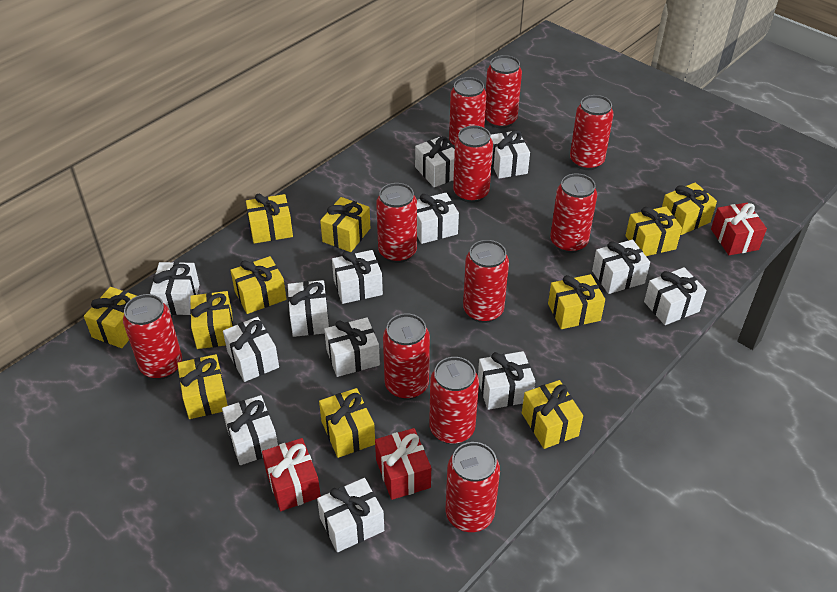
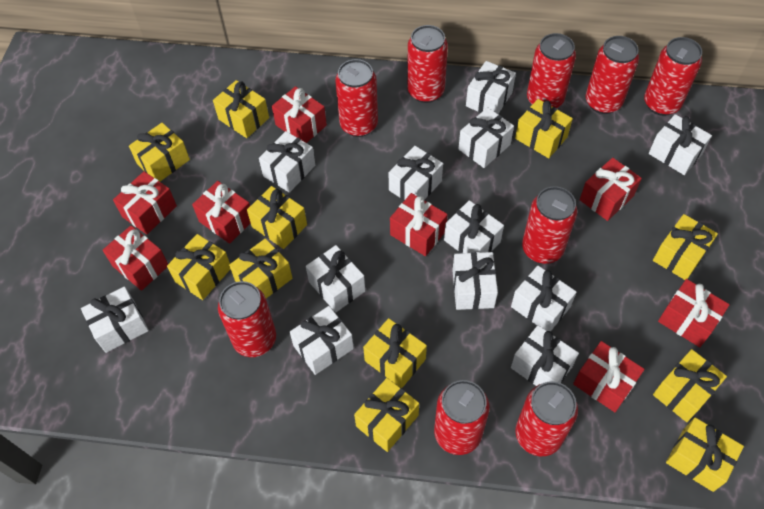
red can: 11 -> 9
red gift: 3 -> 8
white gift: 13 -> 12

